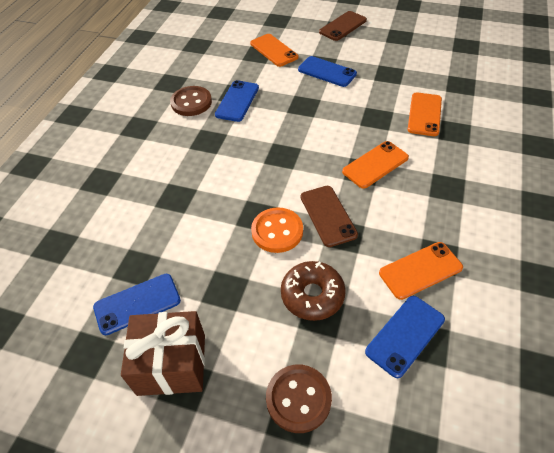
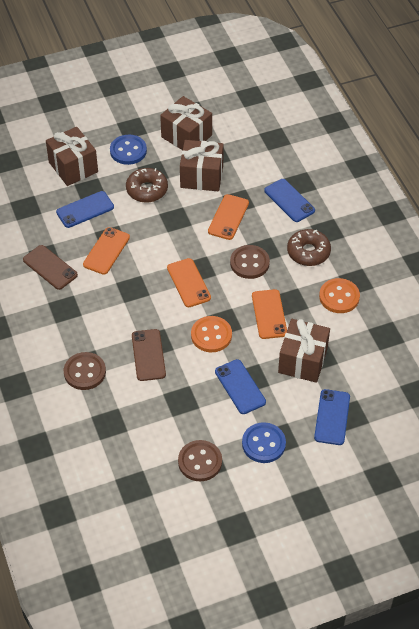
blue button: 0 -> 2
brown button: 2 -> 3
brown donut: 1 -> 2
brown gift: 1 -> 4
orange button: 1 -> 2

